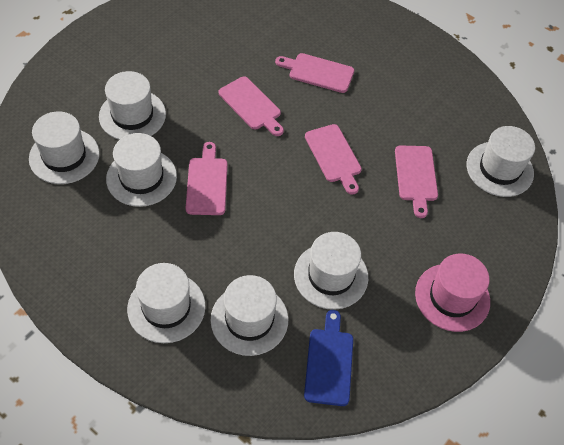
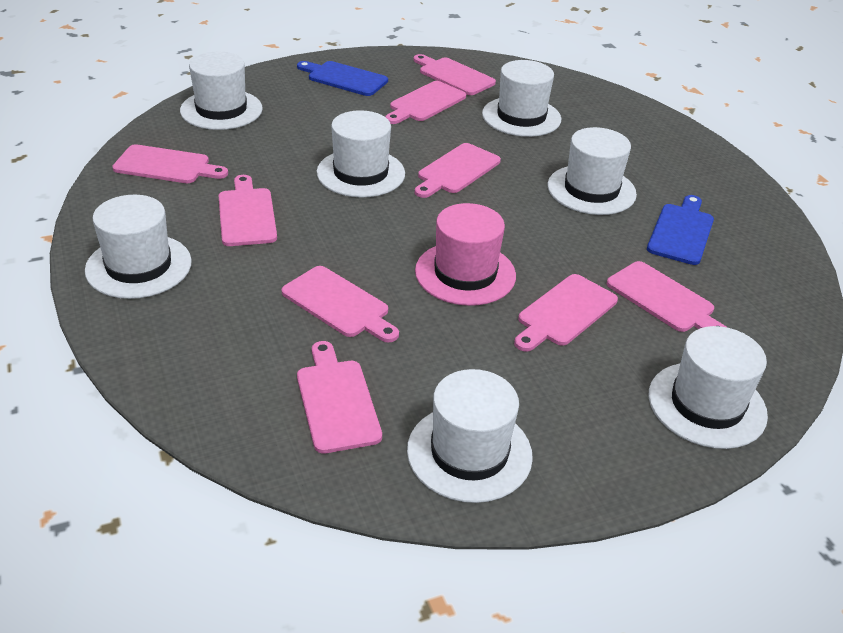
blue cutting board: 1 -> 2
pink cutting board: 5 -> 9

